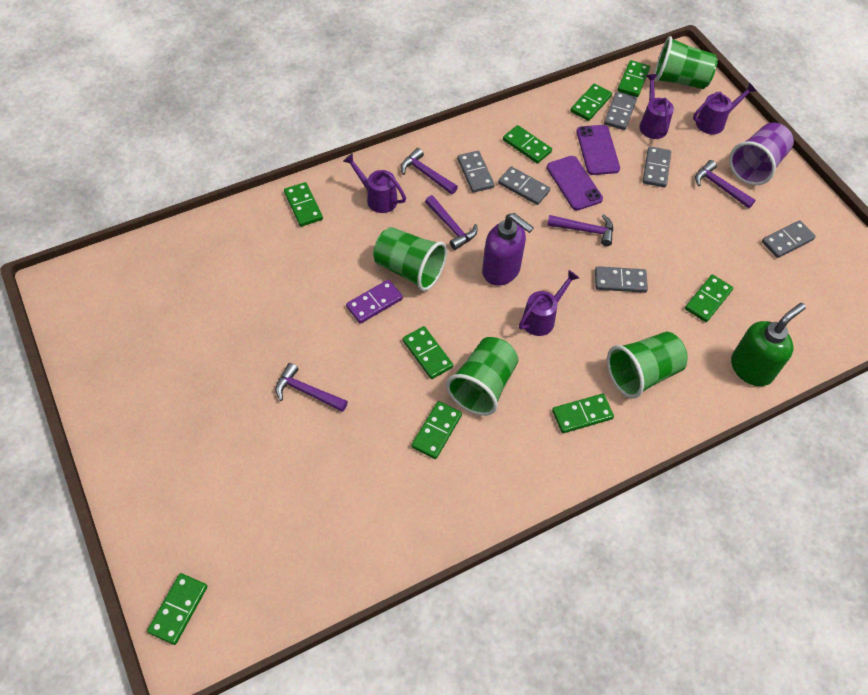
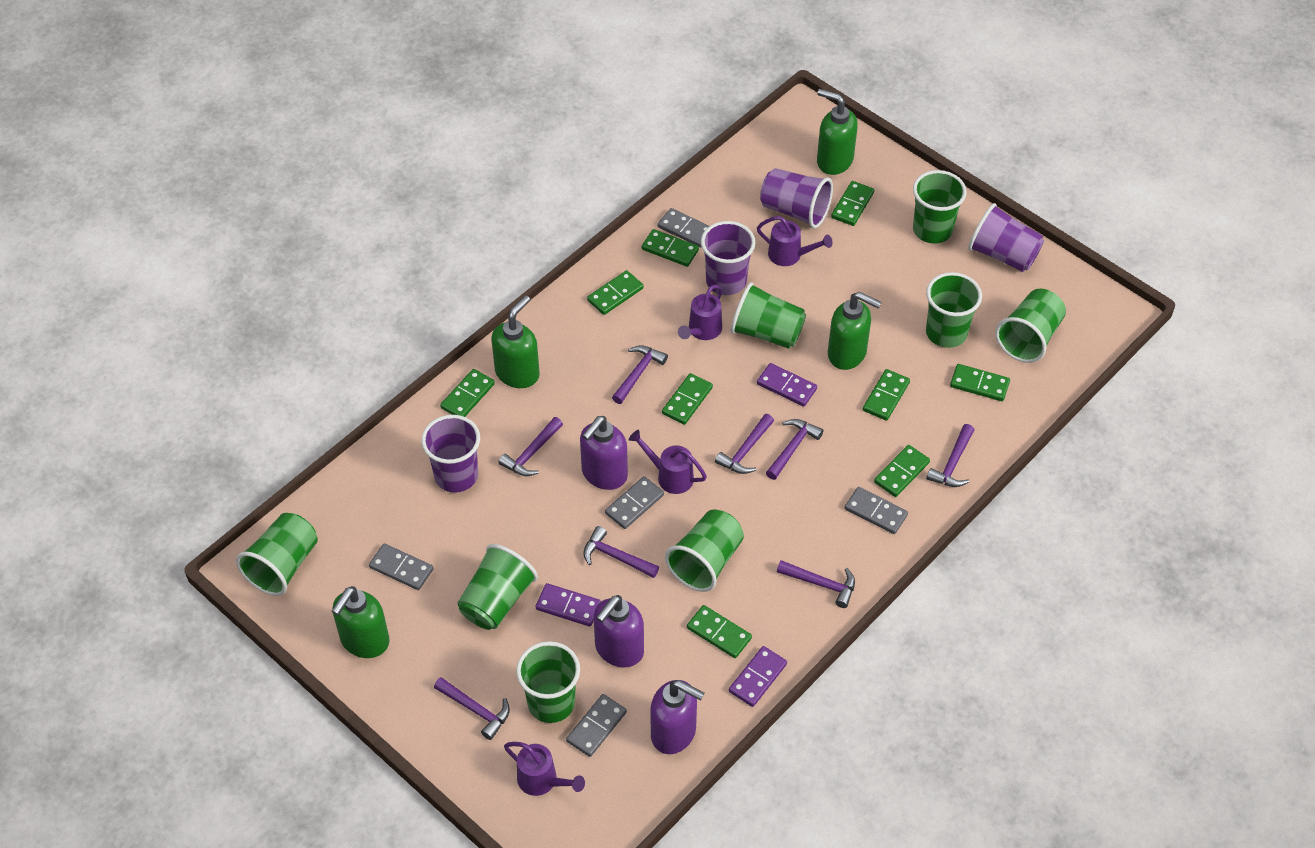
green cup: 4 -> 8
green soap dispenser: 1 -> 4
grey domino: 6 -> 5
purple cup: 1 -> 4
purple domino: 1 -> 3
purple hammer: 5 -> 8
purple phone: 2 -> 0
purple soap dispenser: 1 -> 3

